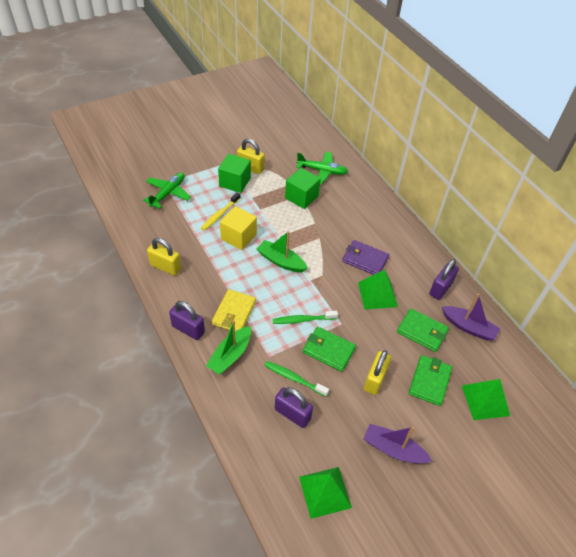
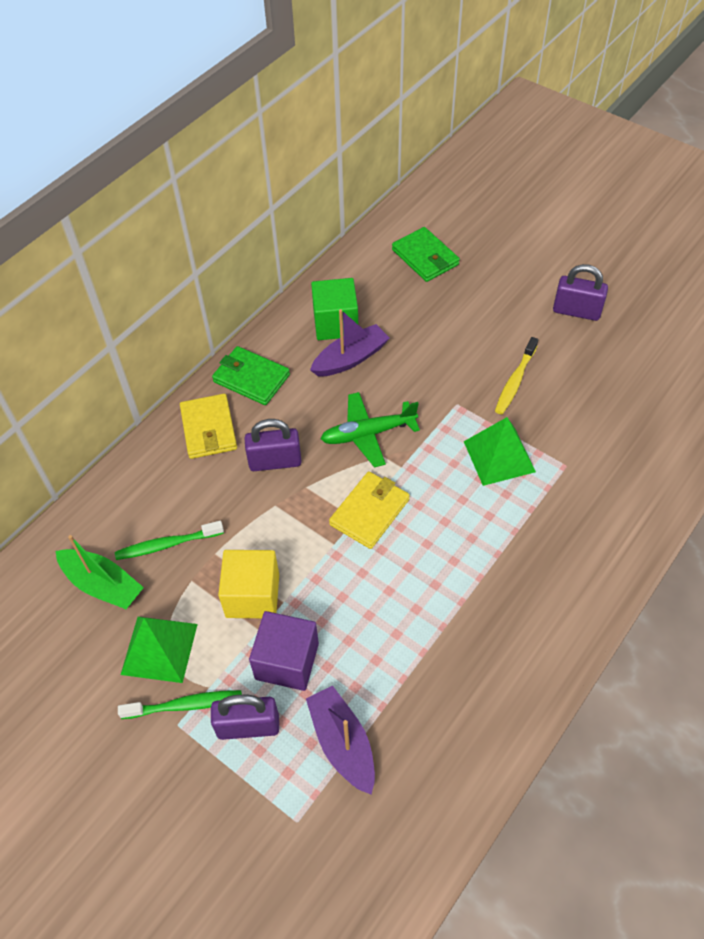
green boat: 2 -> 1
green cube: 2 -> 1
green plane: 2 -> 1
green pyramid: 3 -> 2
green wallet: 3 -> 2
purple cube: 0 -> 1
purple wallet: 1 -> 0
yellow padlock: 3 -> 0
yellow wallet: 1 -> 2

